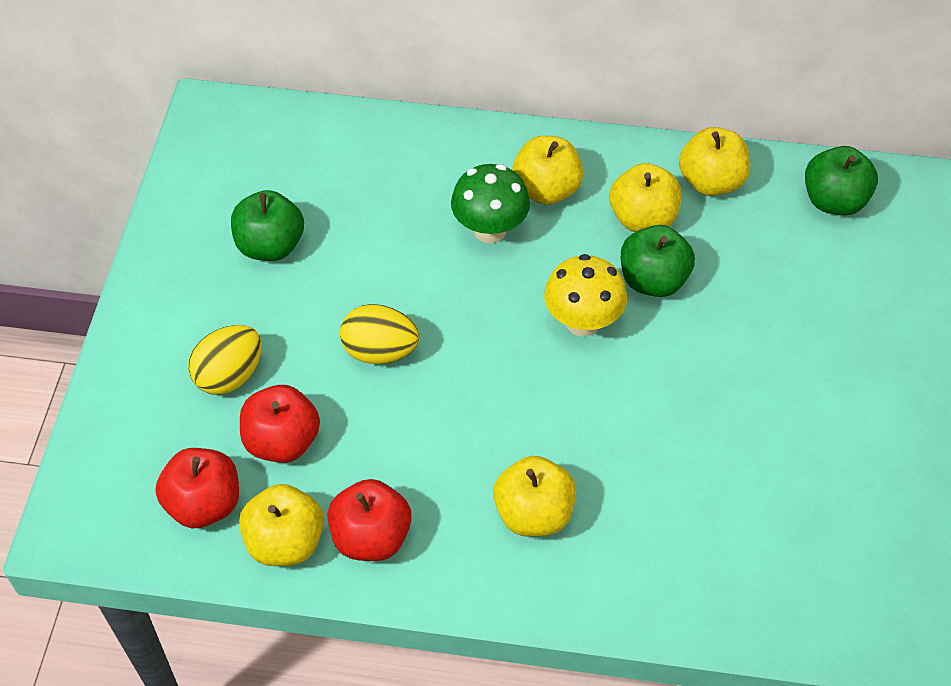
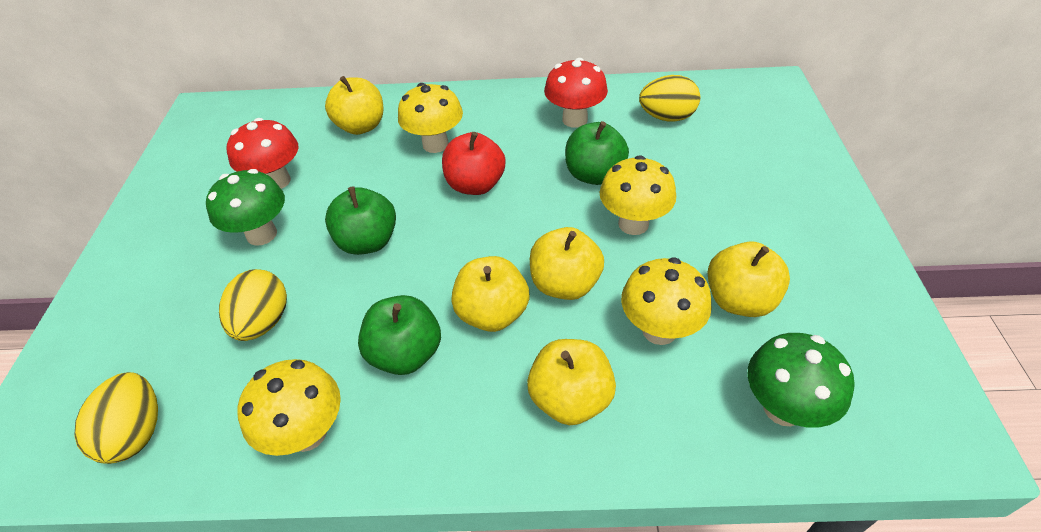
green mushroom: 1 -> 2
red apple: 3 -> 1
red mushroom: 0 -> 2
yellow egg: 2 -> 3
yellow mushroom: 1 -> 4

